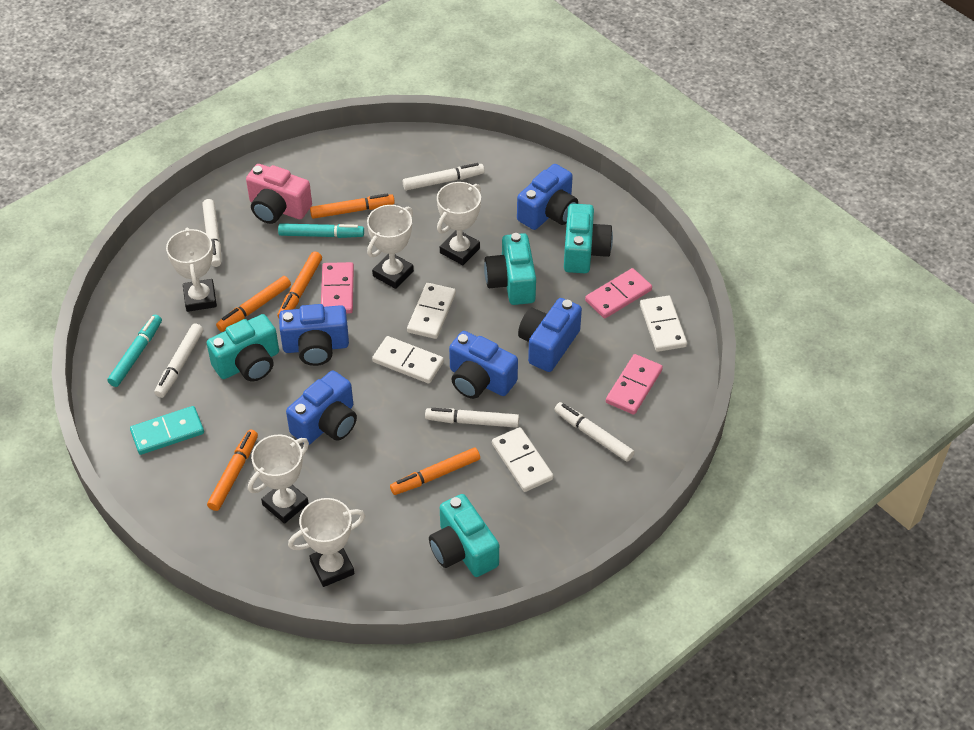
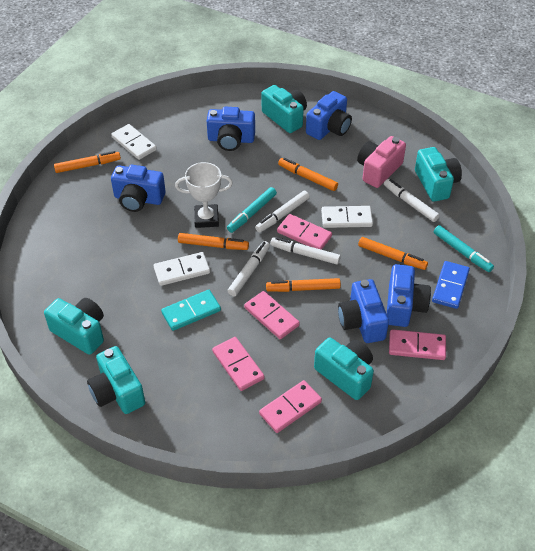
blue domino: 0 -> 1
pink domino: 3 -> 5
turquoise camera: 4 -> 5
white domino: 4 -> 3
white marker: 5 -> 4
white trophy: 5 -> 1

